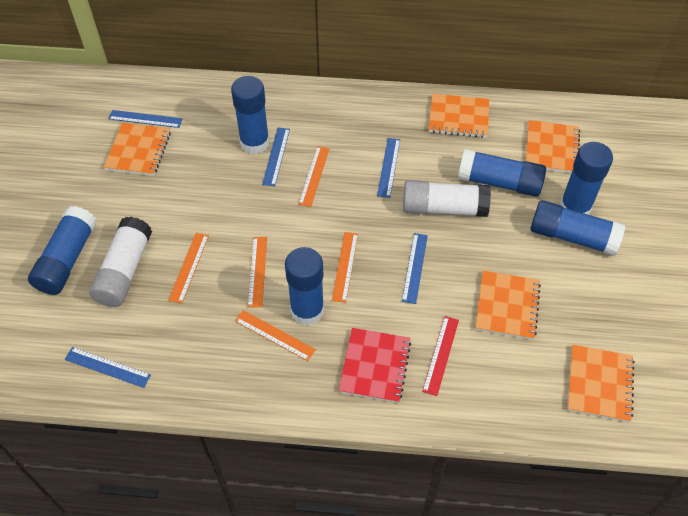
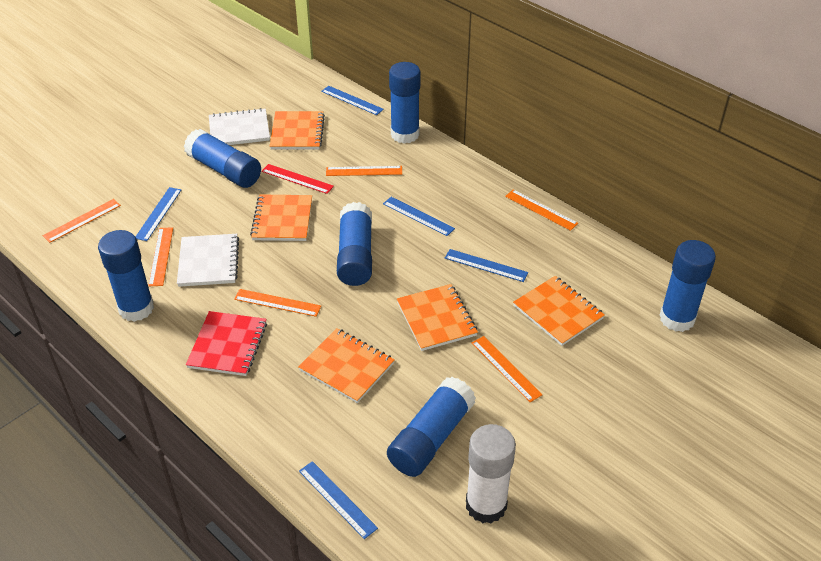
orange ruler: 5 -> 6
white glue stick: 2 -> 1
white notebook: 0 -> 2

